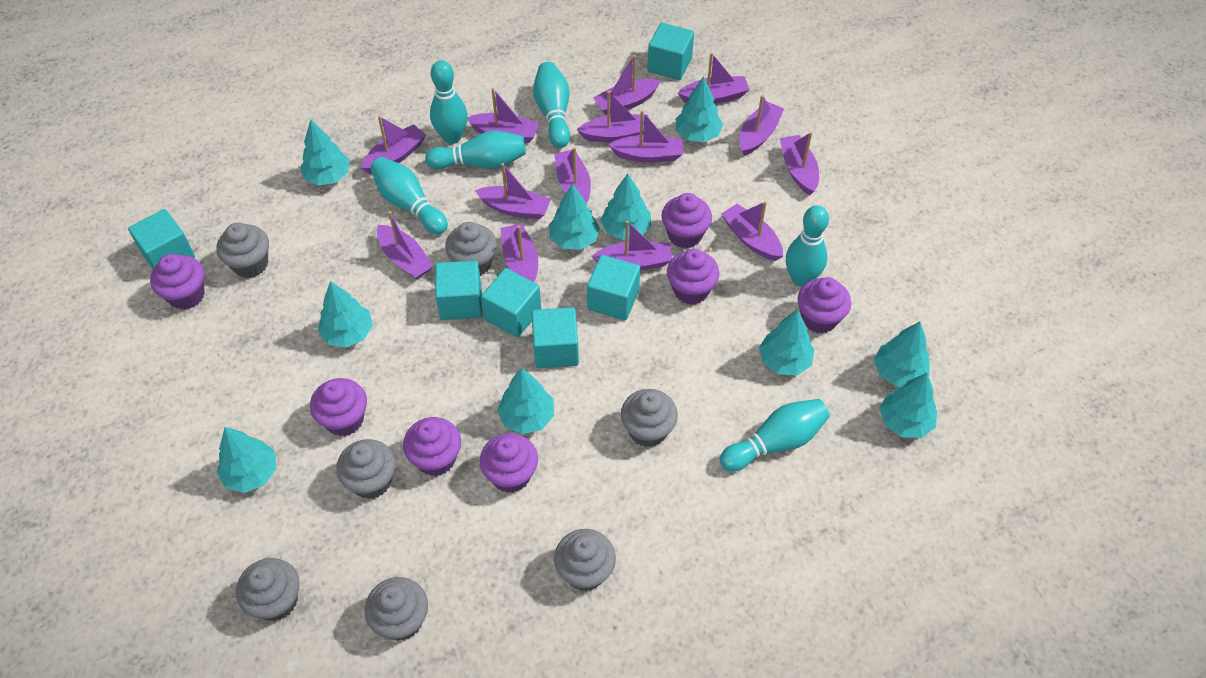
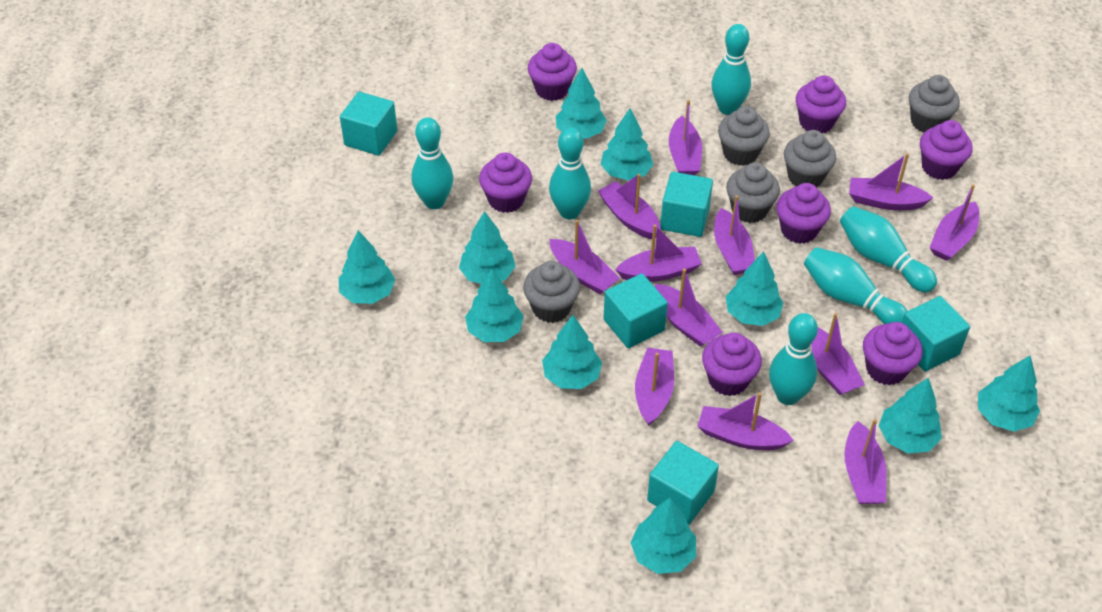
grey cupcake: 7 -> 5
purple boat: 14 -> 12
turquoise cube: 6 -> 5

